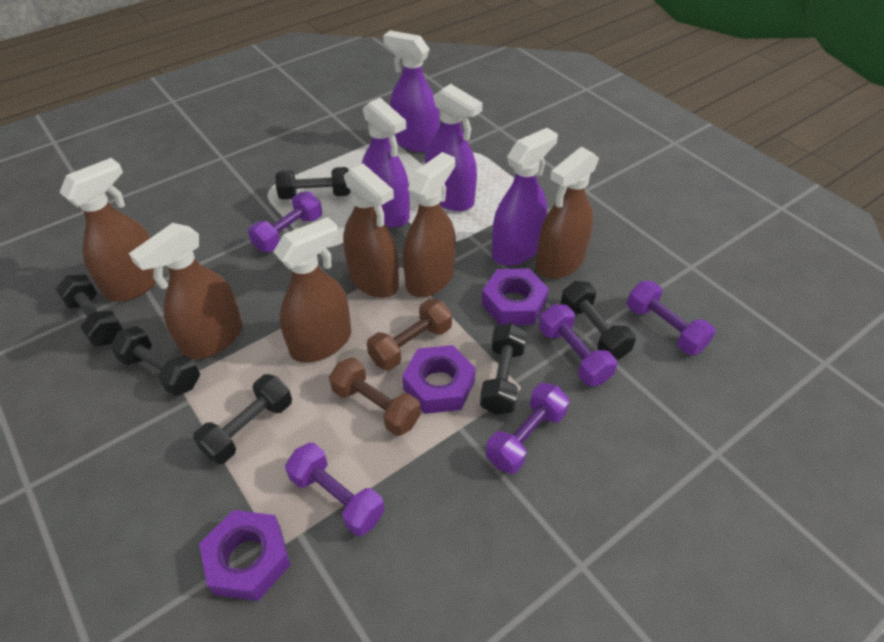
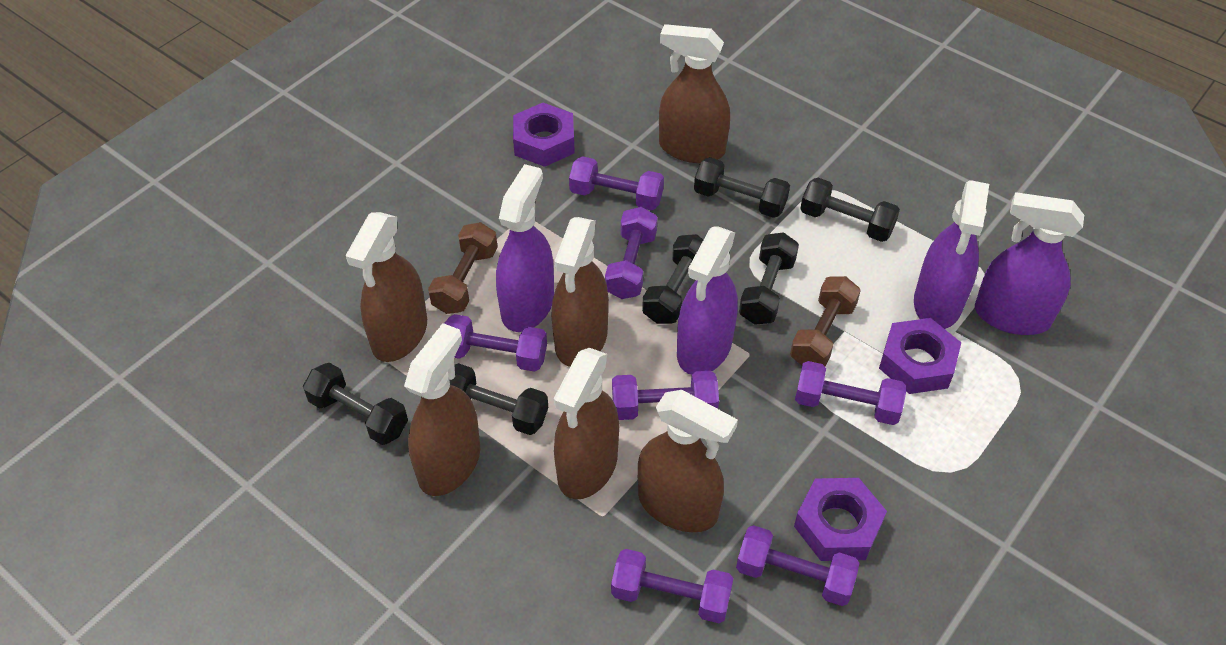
purple dumbbell: 5 -> 7

